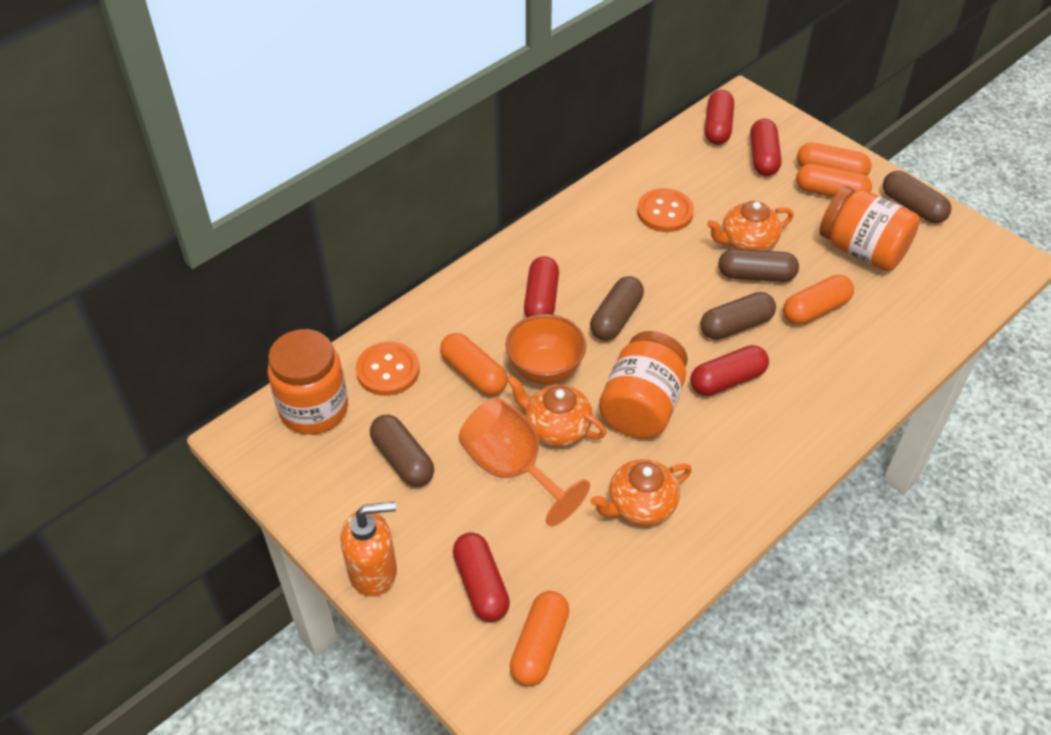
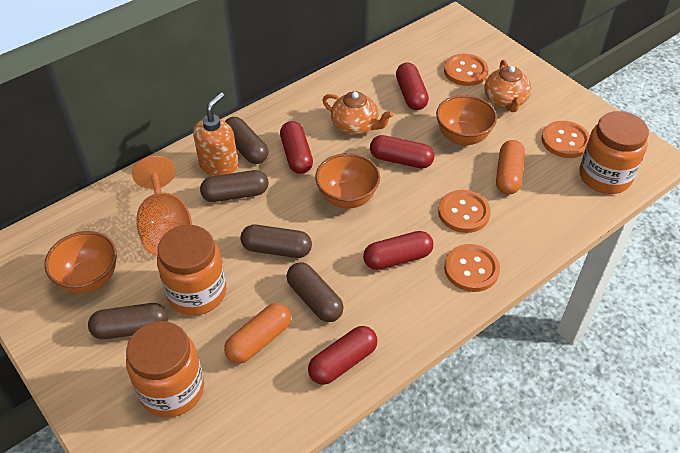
orange bowl: 1 -> 3
orange button: 2 -> 4
orange capsule: 5 -> 2
orange teapot: 3 -> 2

